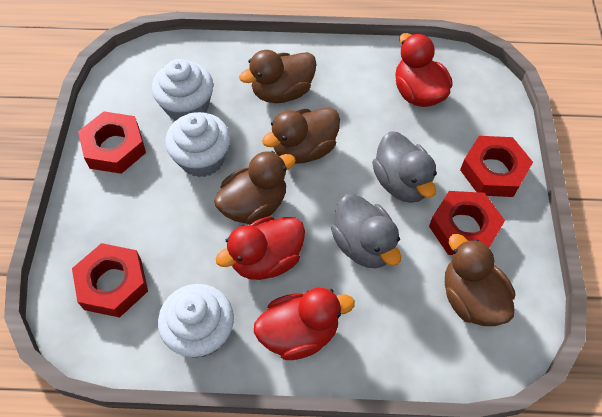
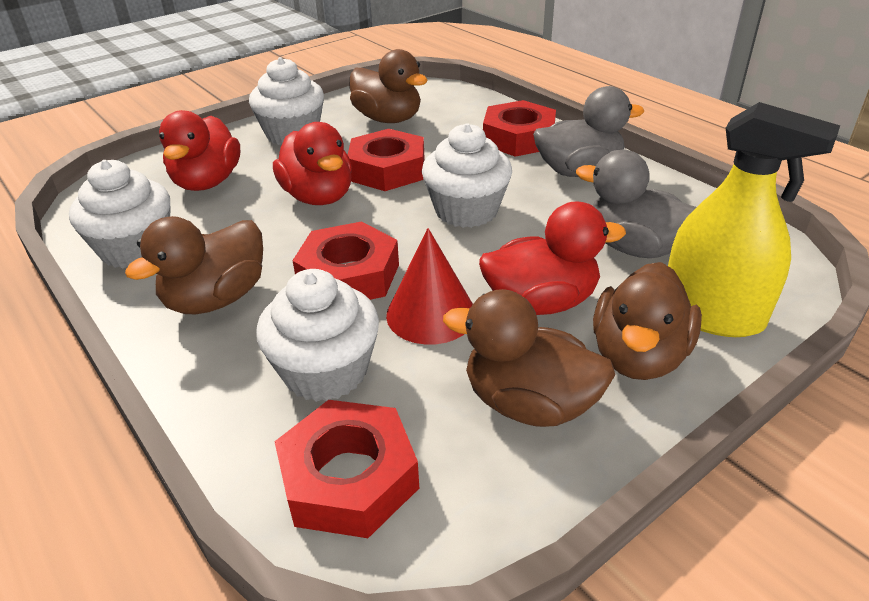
red cone: 0 -> 1
white cupcake: 3 -> 4
yellow spray bottle: 0 -> 1

